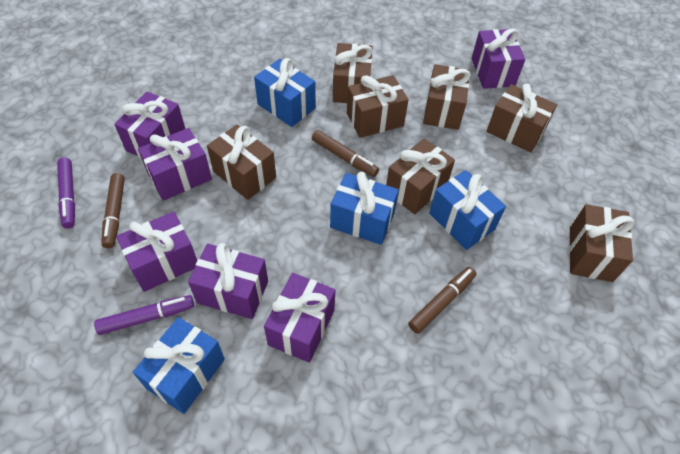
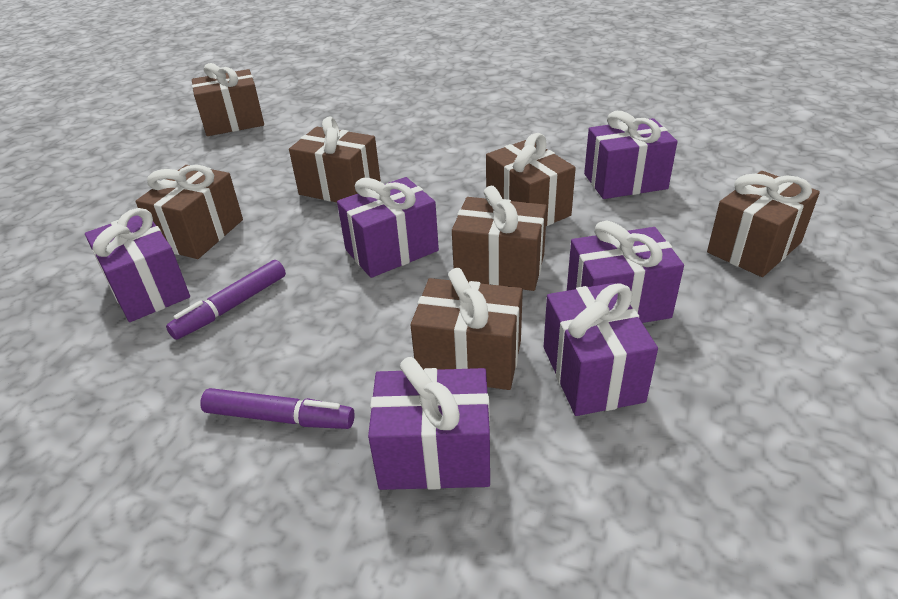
blue gift: 4 -> 0
brown marker: 3 -> 0

